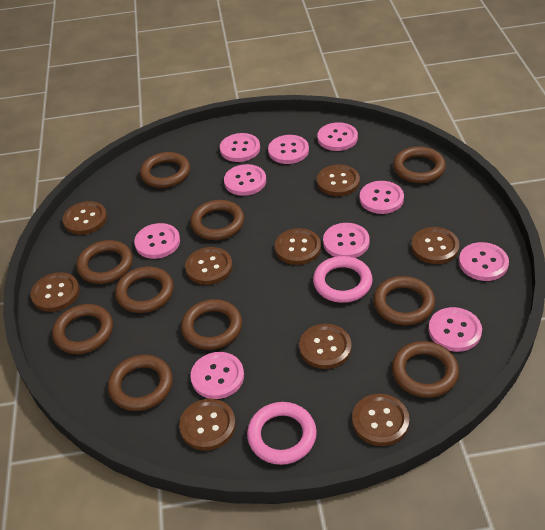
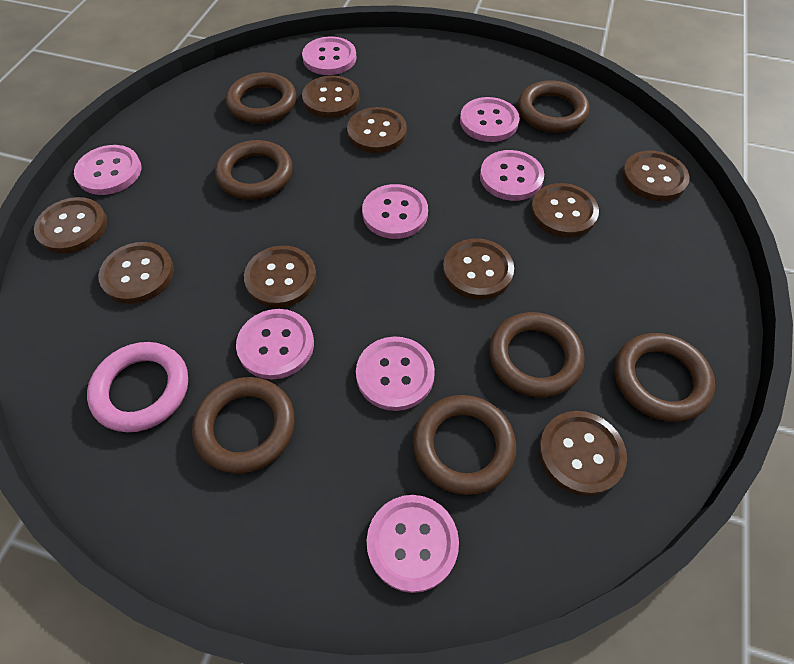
brown ring: 10 -> 7
pink button: 10 -> 8
pink ring: 2 -> 1

